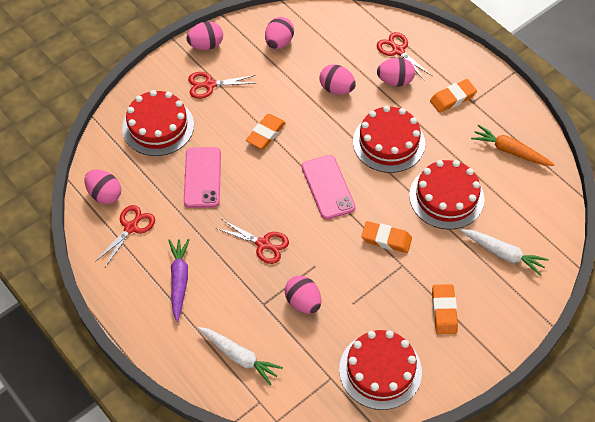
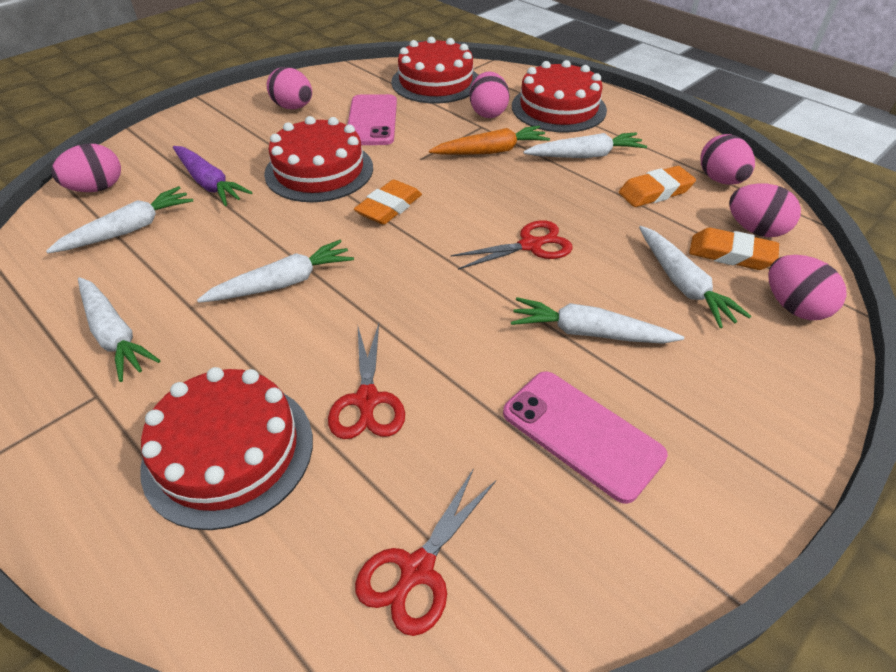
orange eraser: 4 -> 3
red scissors: 4 -> 3
white carrot: 2 -> 6

